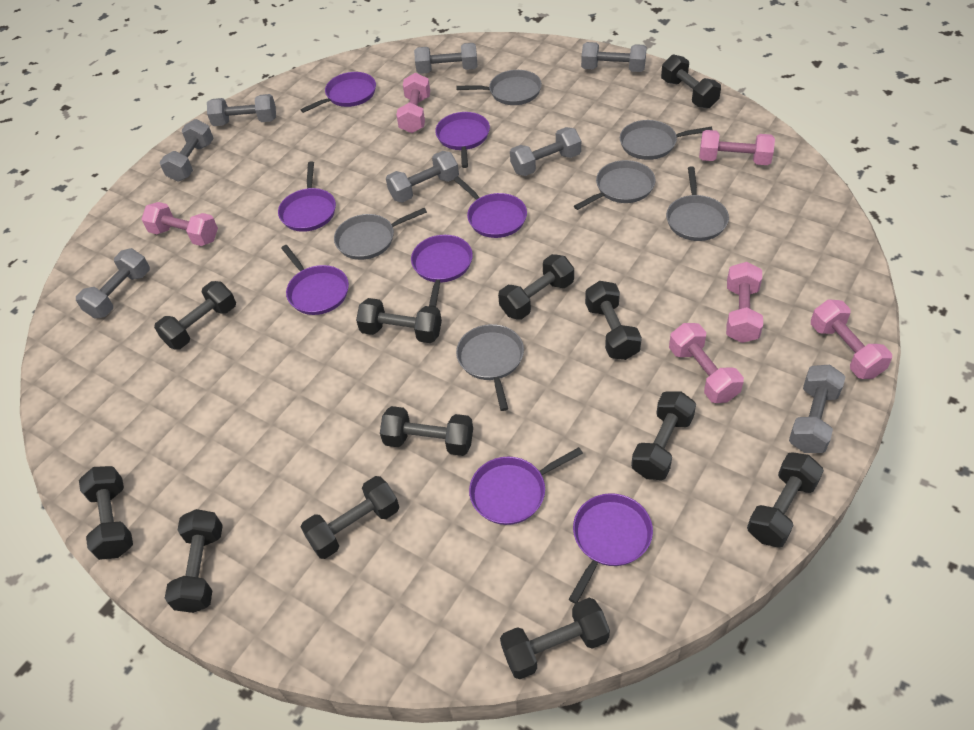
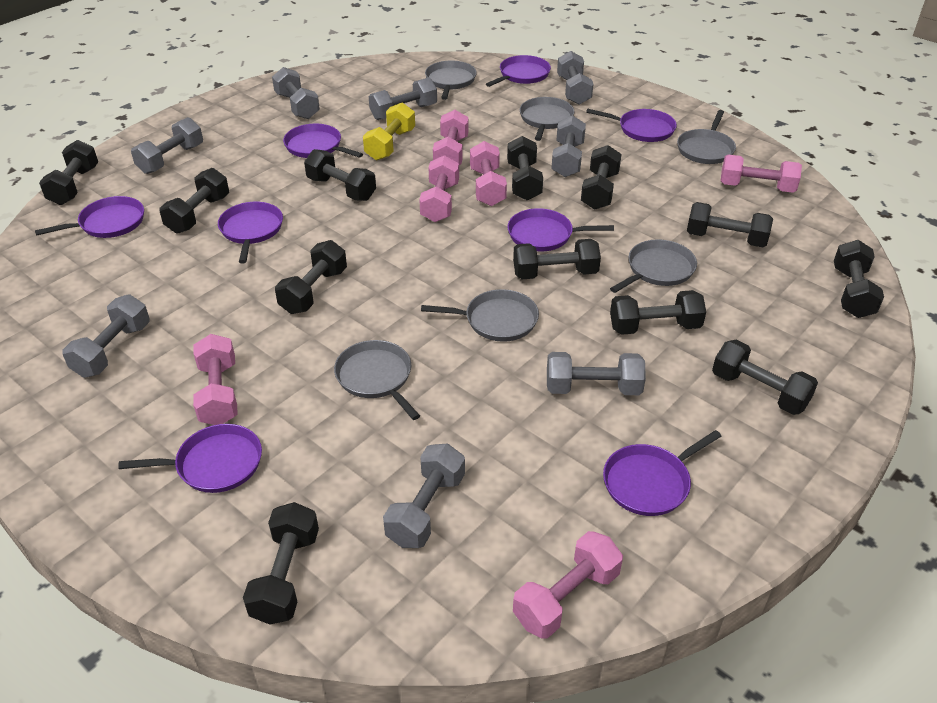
yellow dumbbell: 0 -> 1

